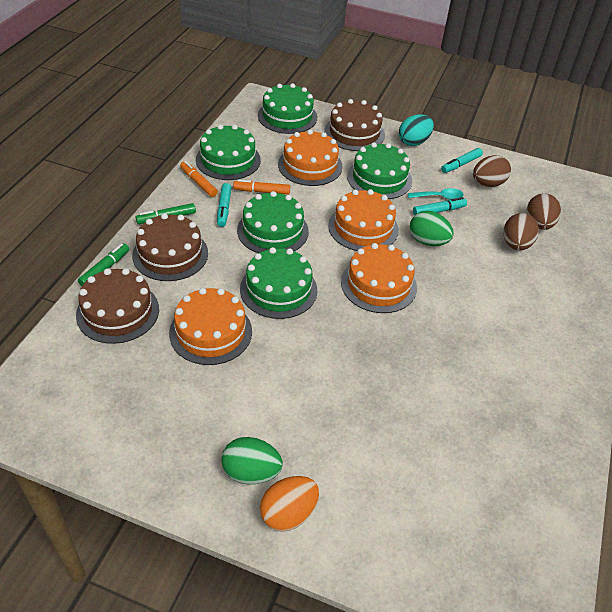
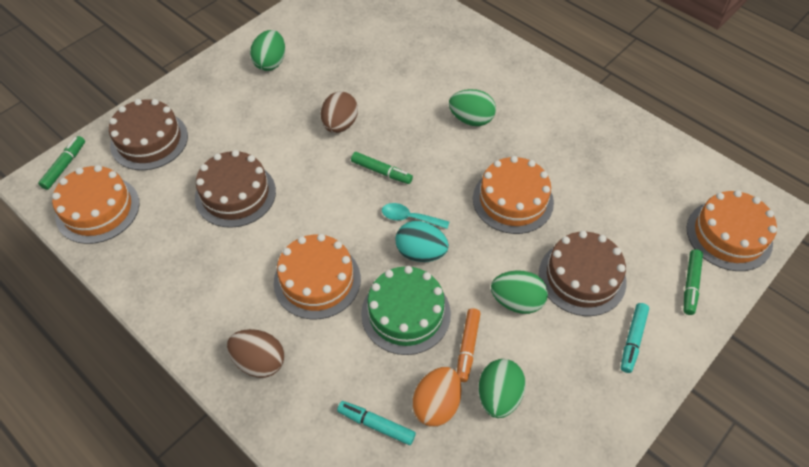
brown egg: 3 -> 2
green cake: 5 -> 1
green egg: 2 -> 4
green marker: 2 -> 3
orange marker: 2 -> 1
turquoise marker: 3 -> 2

